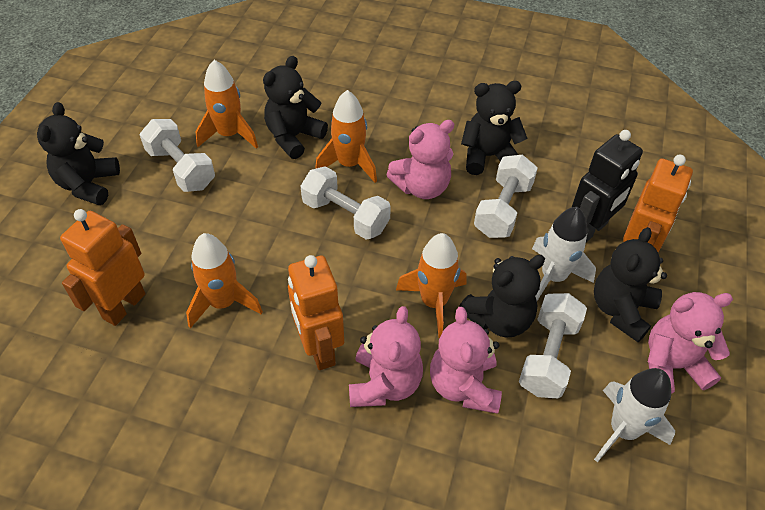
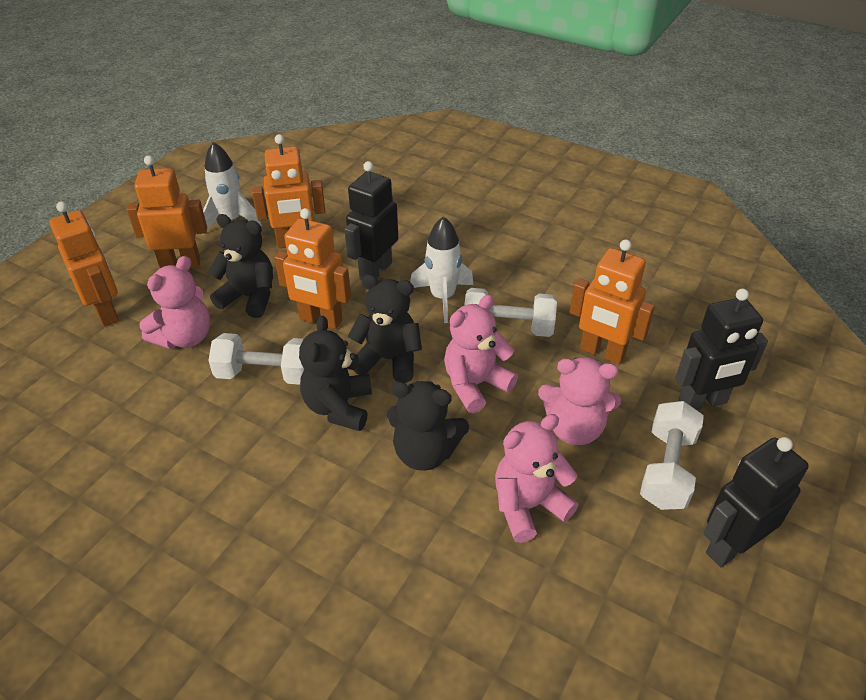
black robot: 1 -> 3
black teddy bear: 5 -> 4
orange robot: 3 -> 5
orange rocket: 4 -> 0
white dumbbell: 4 -> 3

